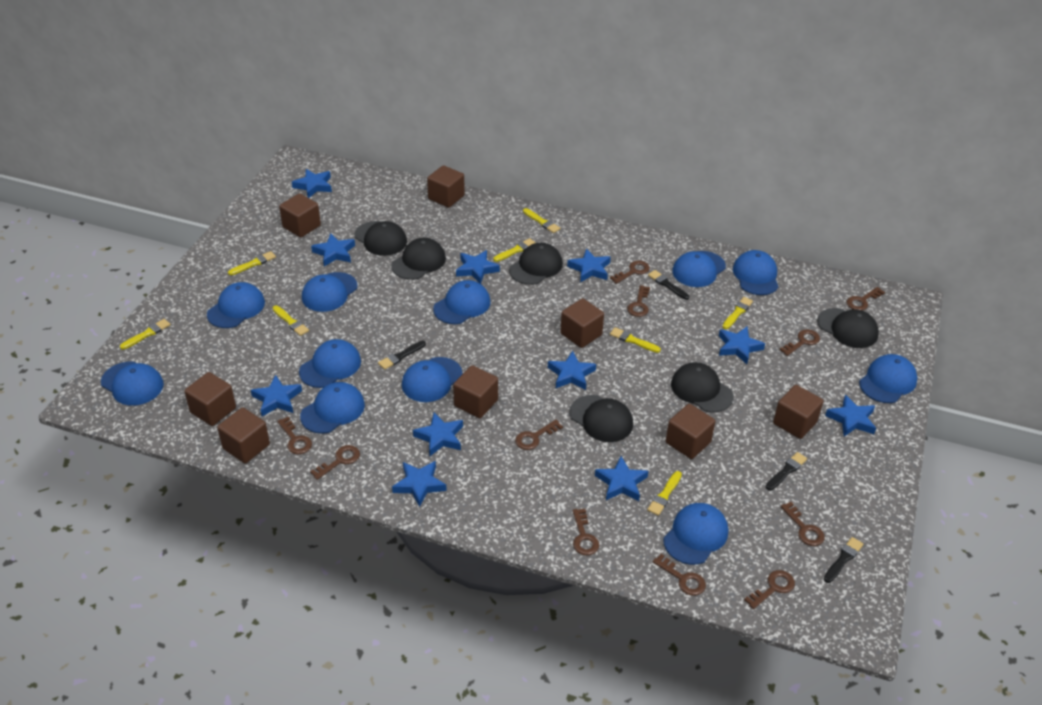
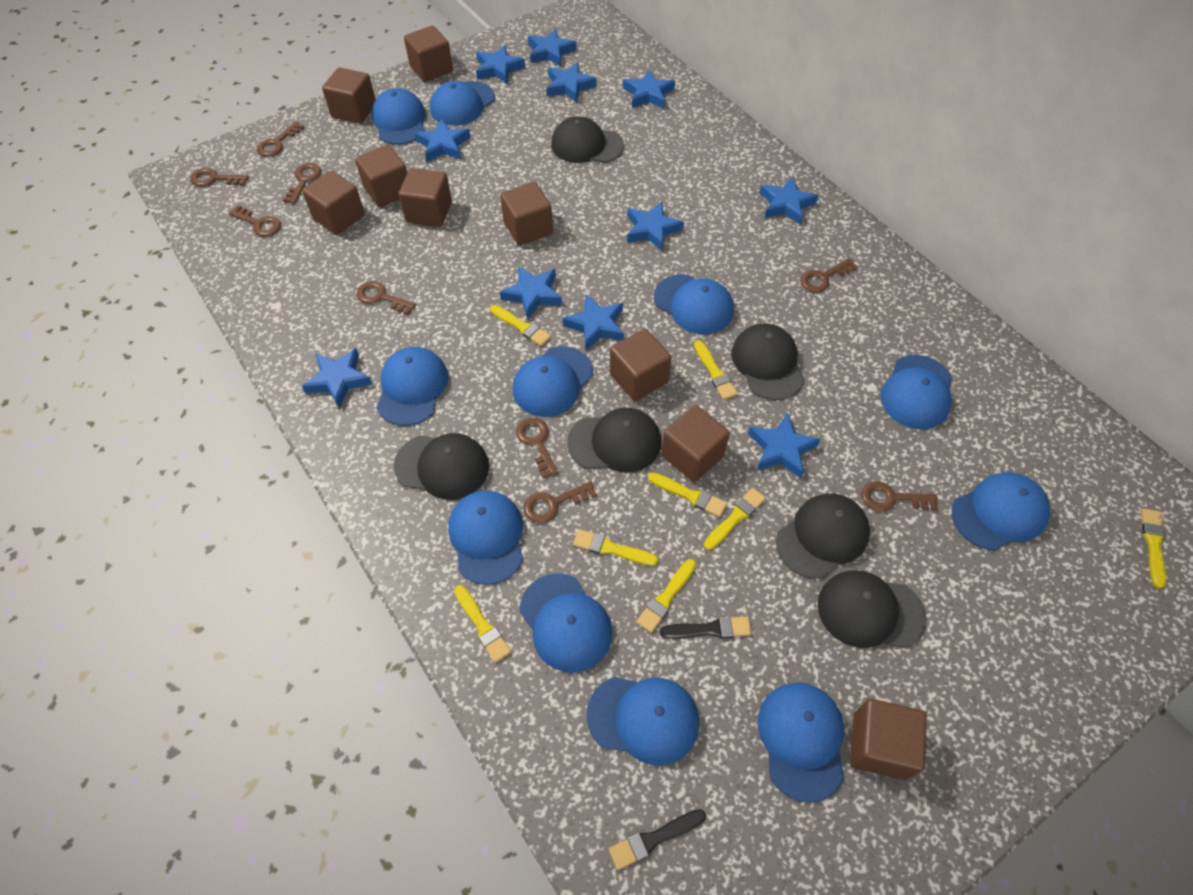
black brush: 4 -> 2
brown cube: 8 -> 9
brown key: 11 -> 9

